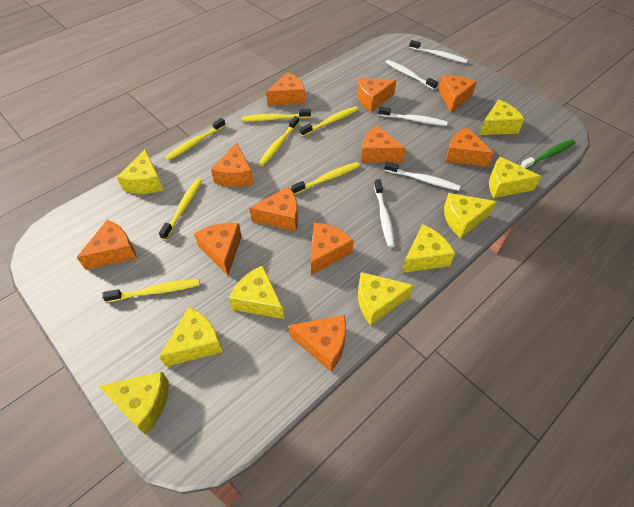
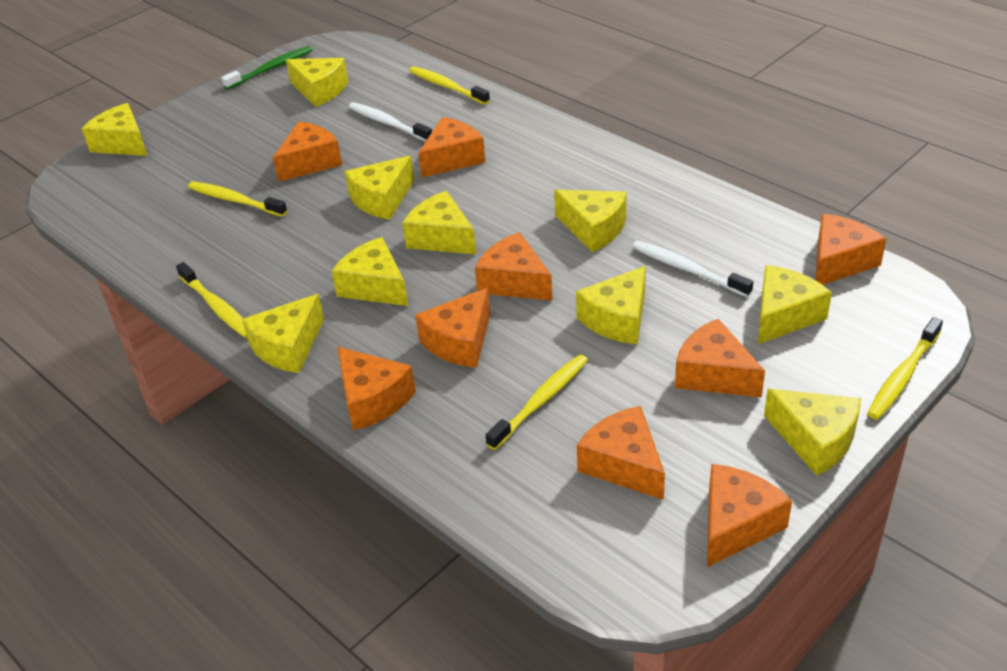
orange cheese: 11 -> 9
white toothbrush: 5 -> 2
yellow cheese: 9 -> 10
yellow toothbrush: 7 -> 5

